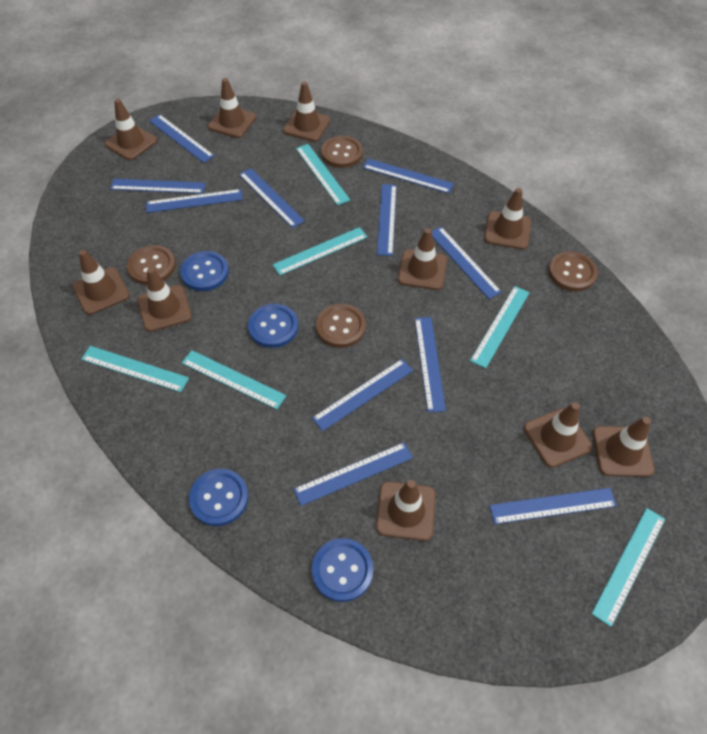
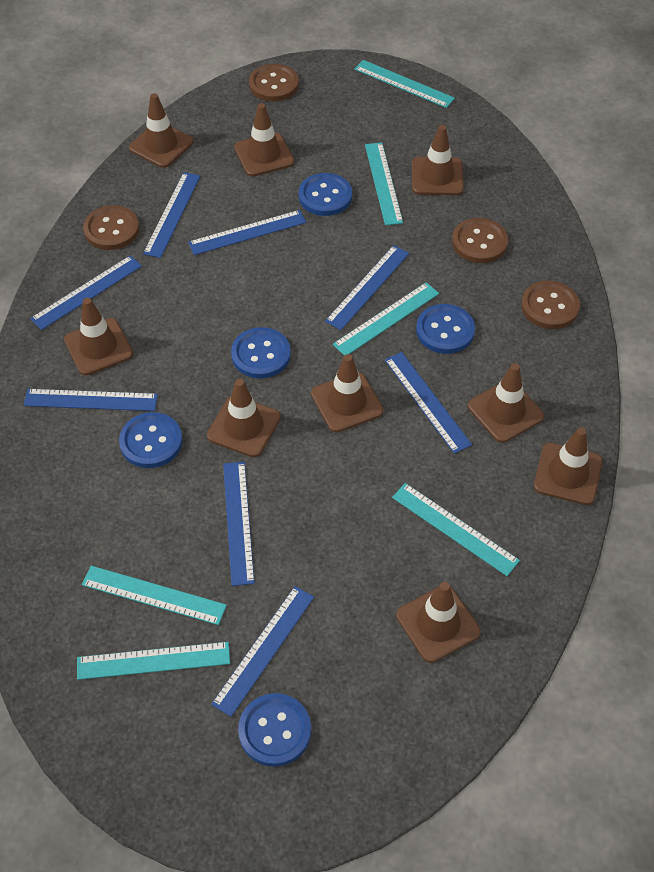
blue button: 4 -> 5
blue ruler: 11 -> 8
brown traffic cone: 10 -> 9

